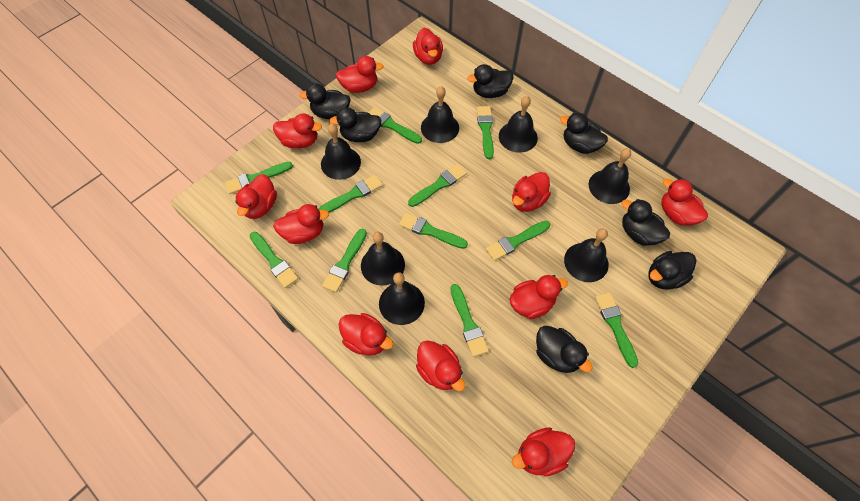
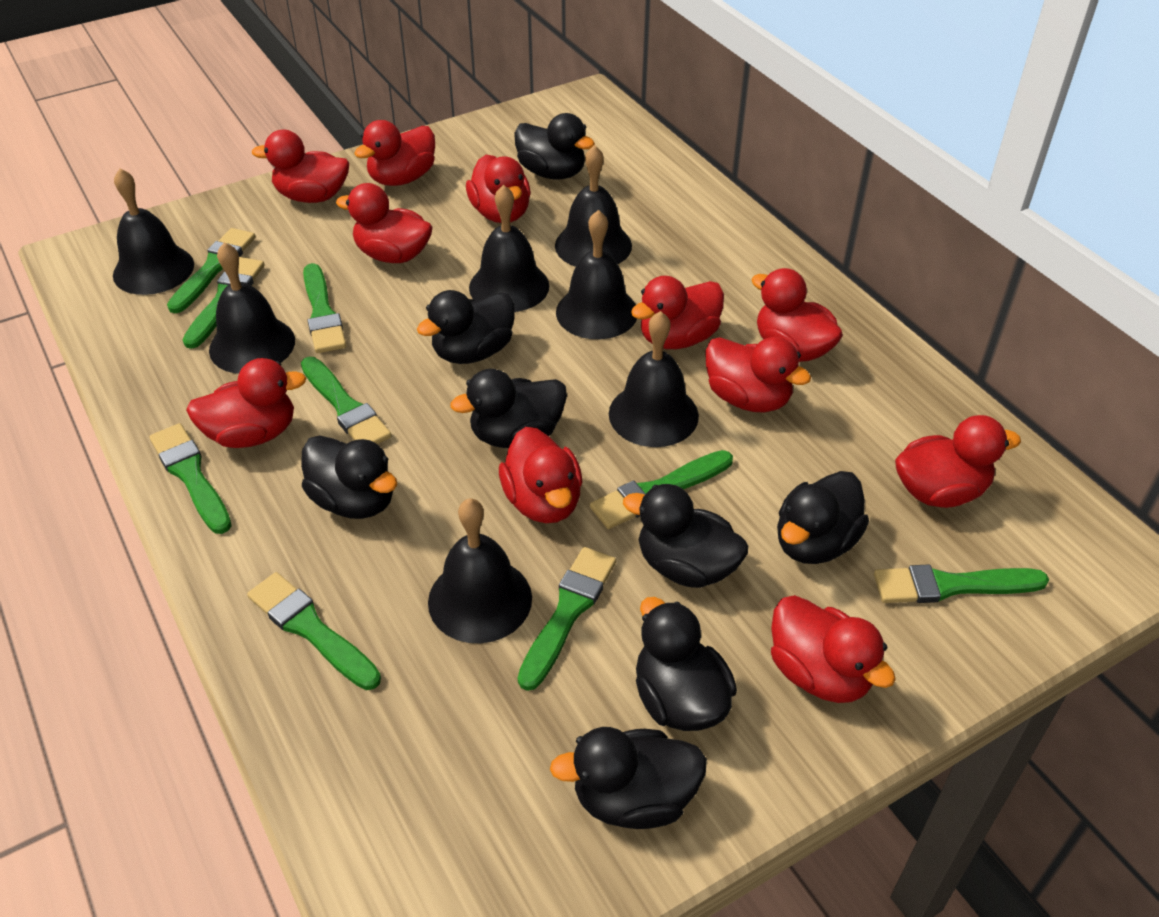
black duck: 7 -> 8
green brush: 11 -> 9

